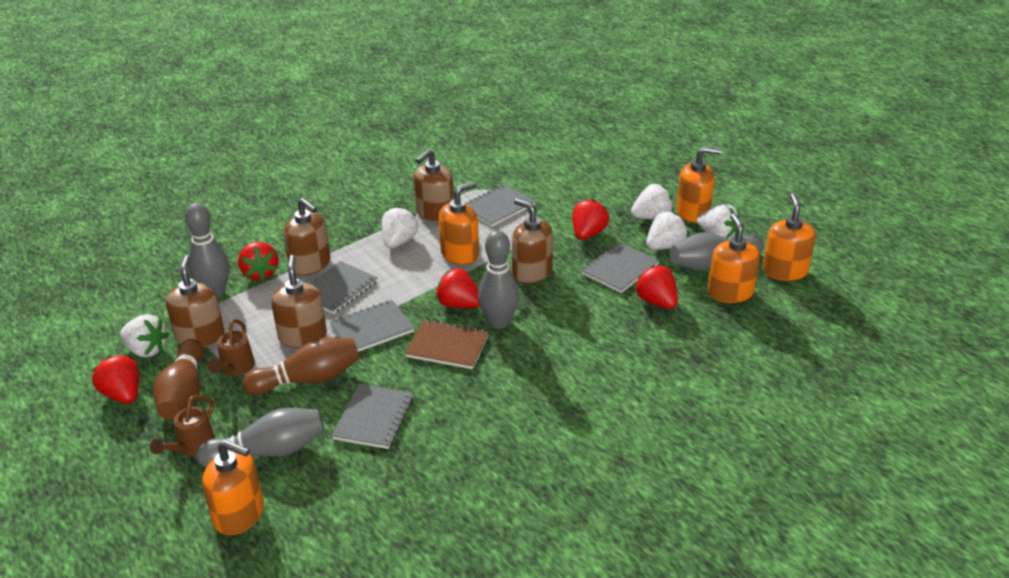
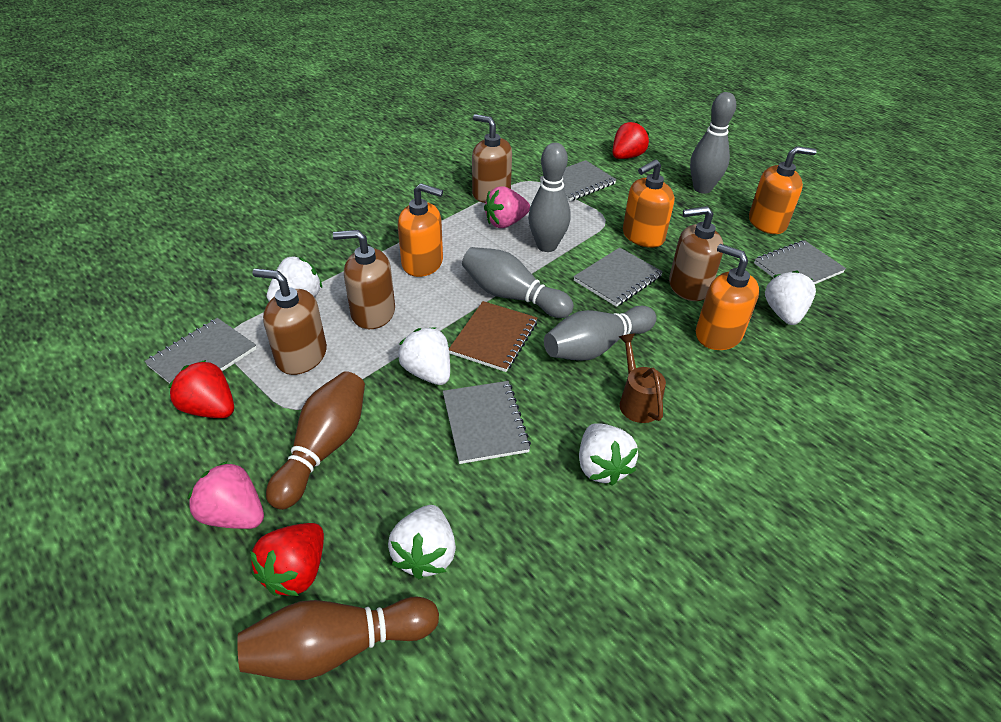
brown soap dispenser: 5 -> 4
brown watering can: 2 -> 1
orange soap dispenser: 5 -> 4
pink strawberry: 0 -> 2
red strawberry: 5 -> 3

